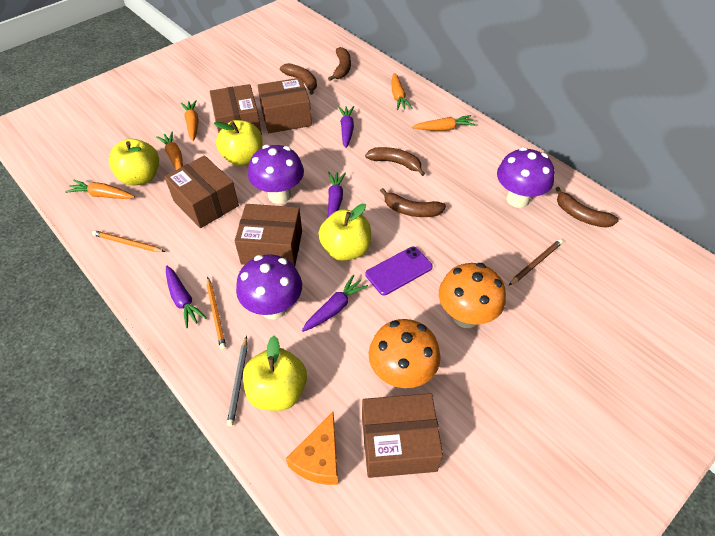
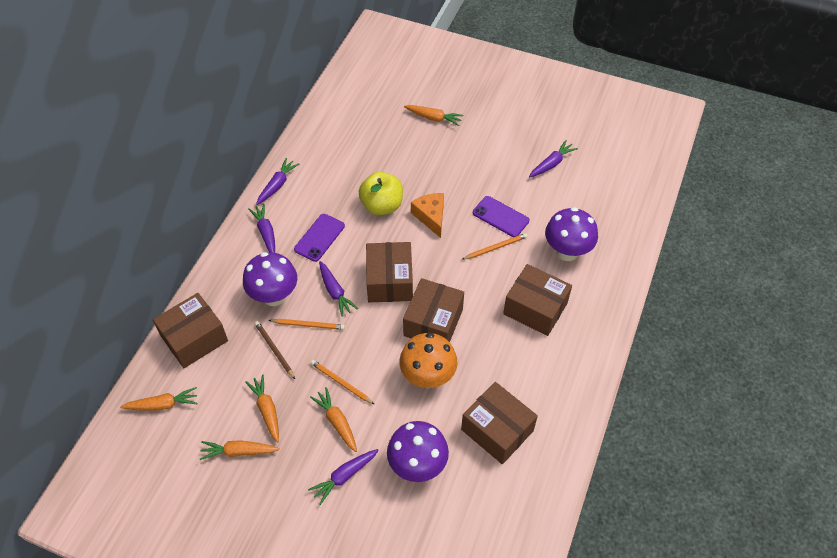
brown banana: 5 -> 0
grey pencil: 1 -> 0
orange mushroom: 2 -> 1
orange pencil: 2 -> 3
purple carrot: 4 -> 5
purple phone: 1 -> 2
yellow apple: 4 -> 1

